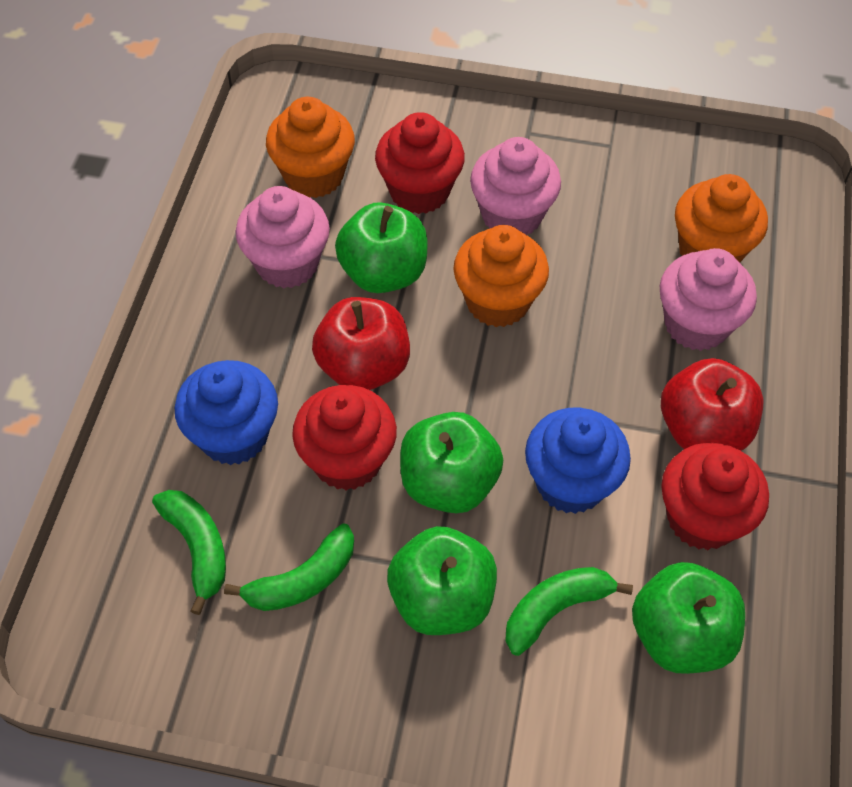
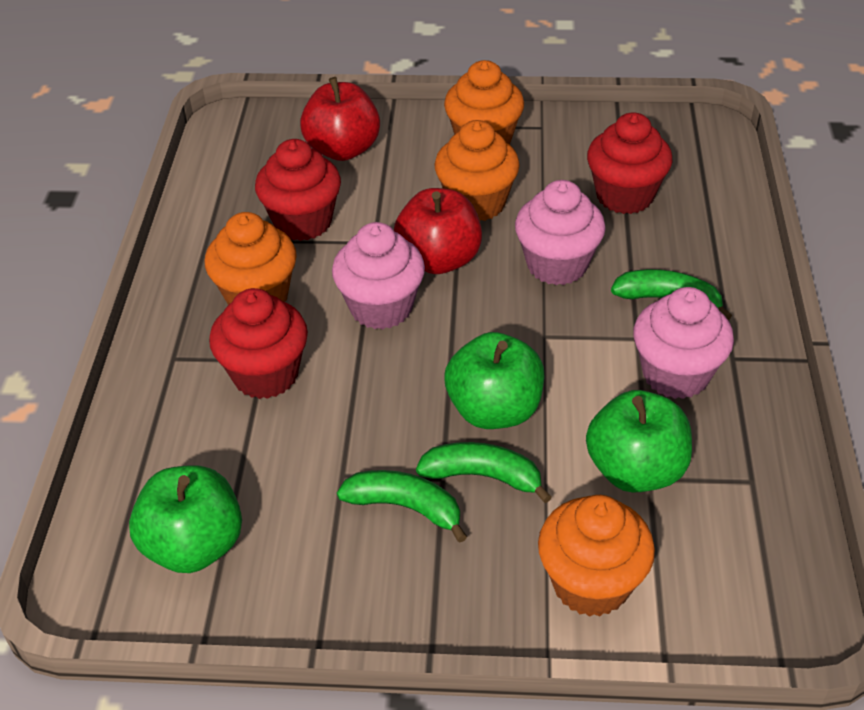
blue cupcake: 2 -> 0
green apple: 4 -> 3
orange cupcake: 3 -> 4

